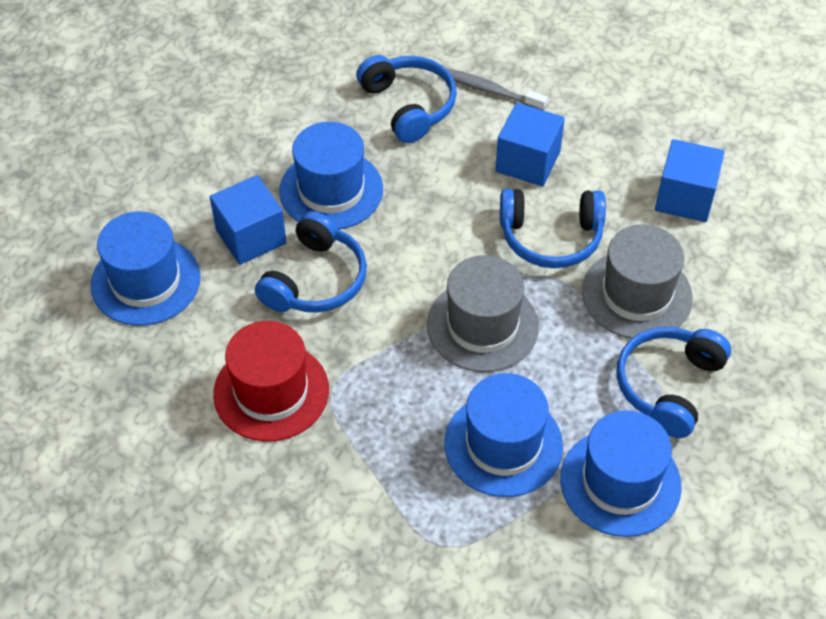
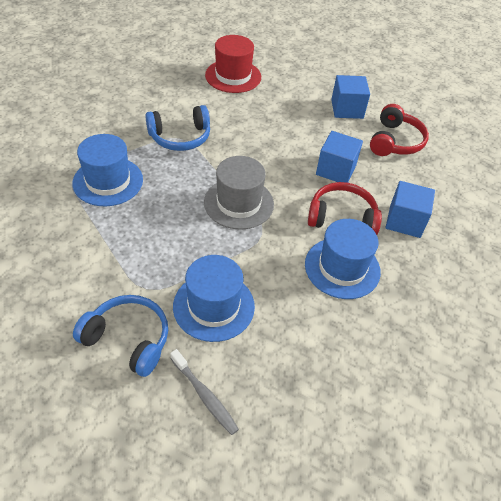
blue hat: 4 -> 3
blue headphones: 4 -> 2
grey hat: 2 -> 1
red headphones: 0 -> 2

